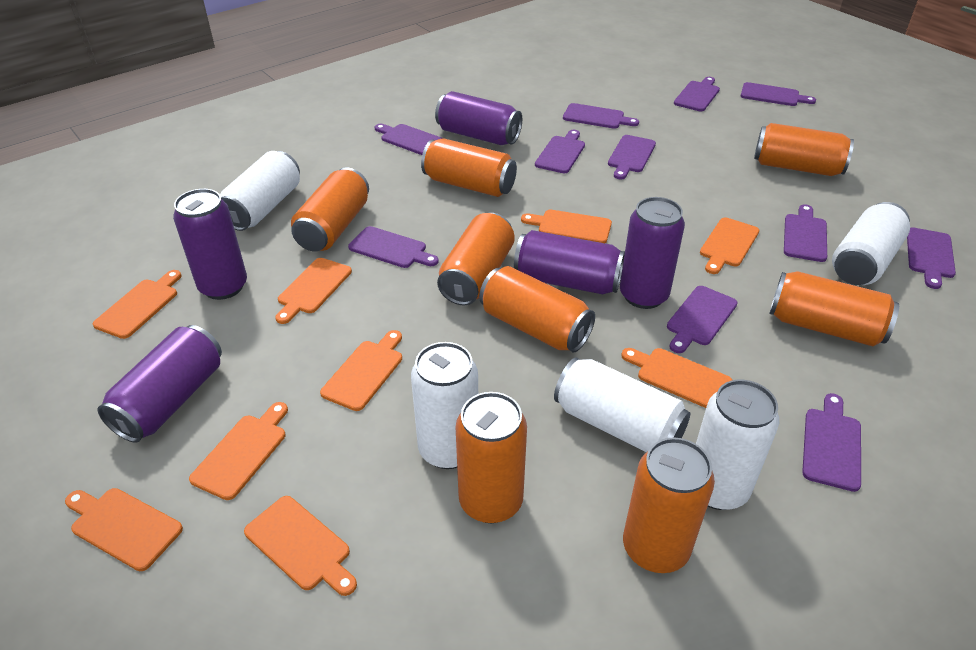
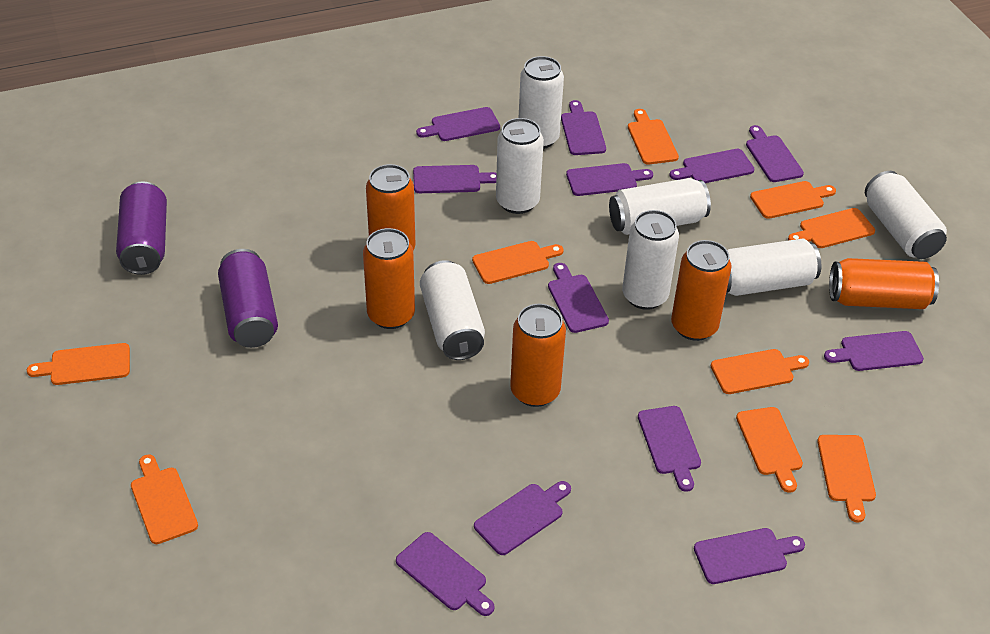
orange can: 8 -> 5
purple can: 5 -> 2
purple cutting board: 11 -> 12
white can: 5 -> 7

